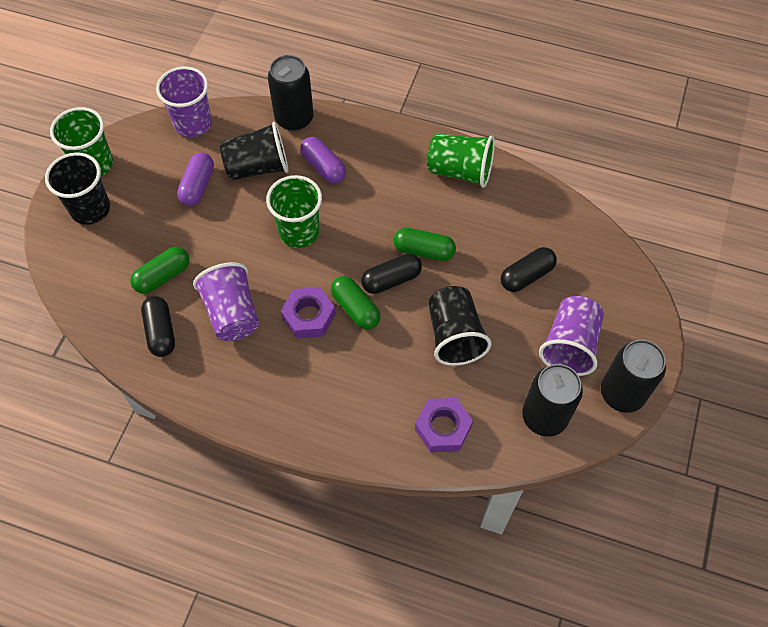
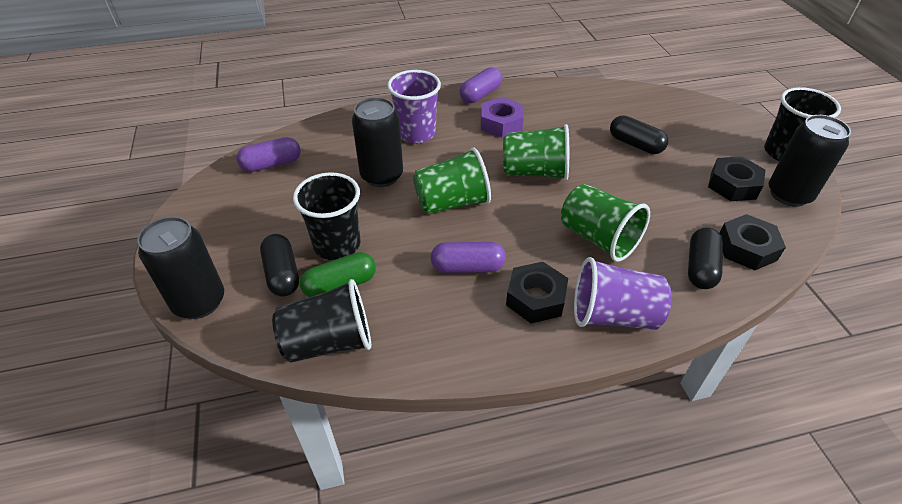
black nut: 0 -> 3
green capsule: 3 -> 1
purple capsule: 2 -> 3
purple cup: 3 -> 2
purple nut: 2 -> 1

